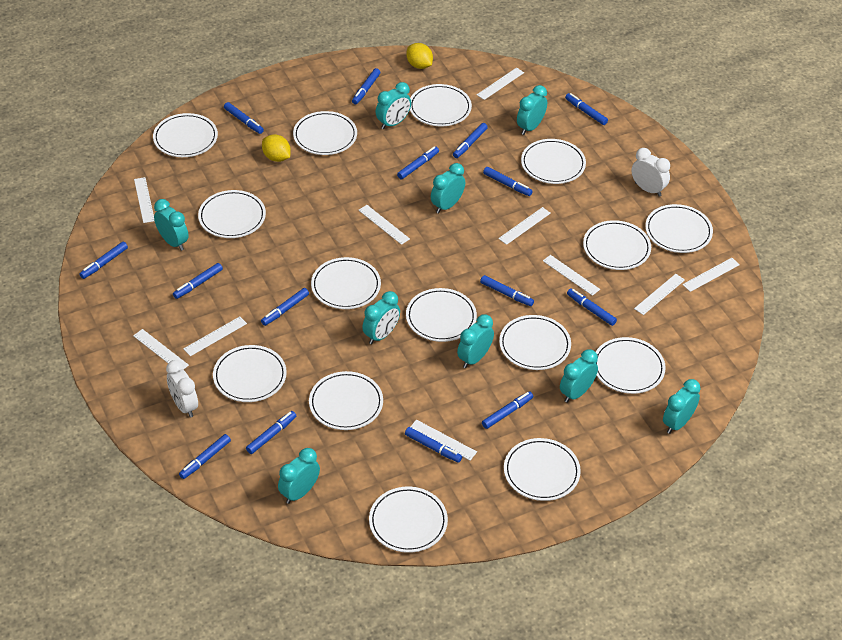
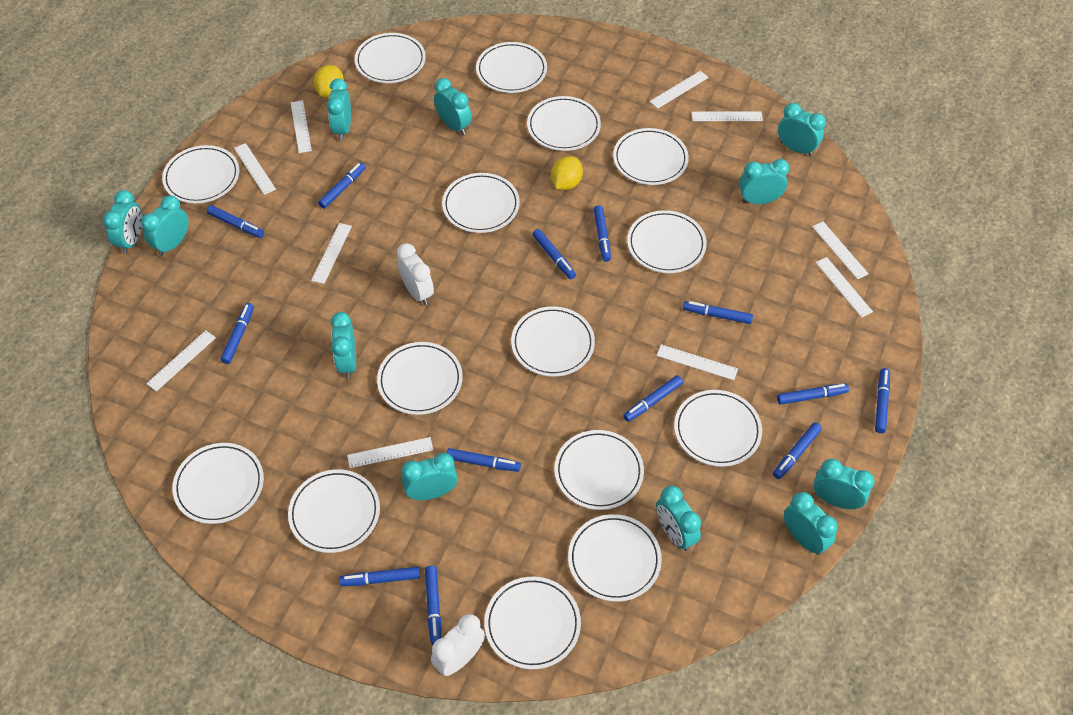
blue marker: 15 -> 13
turquoise clock: 9 -> 11

